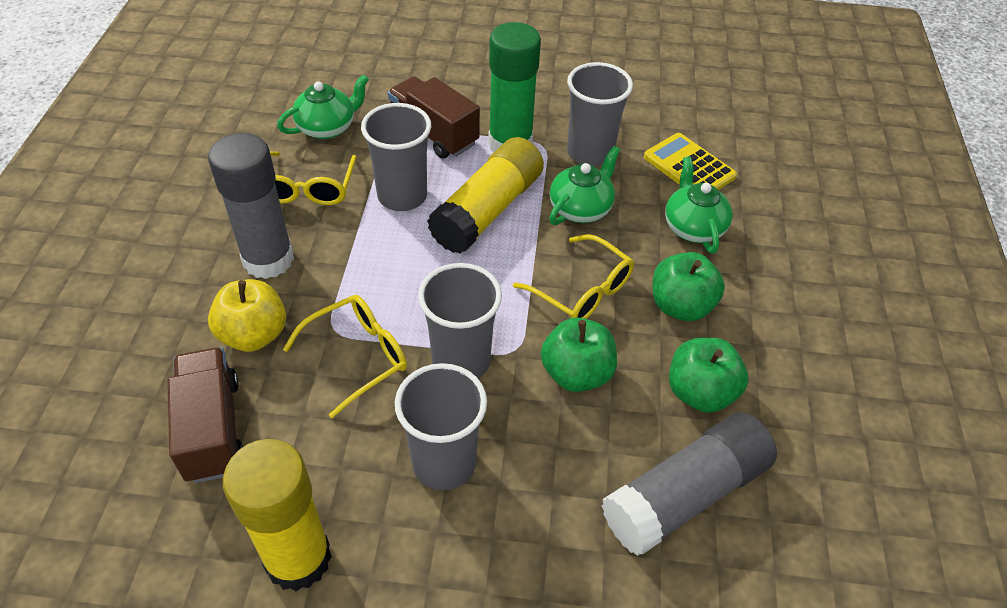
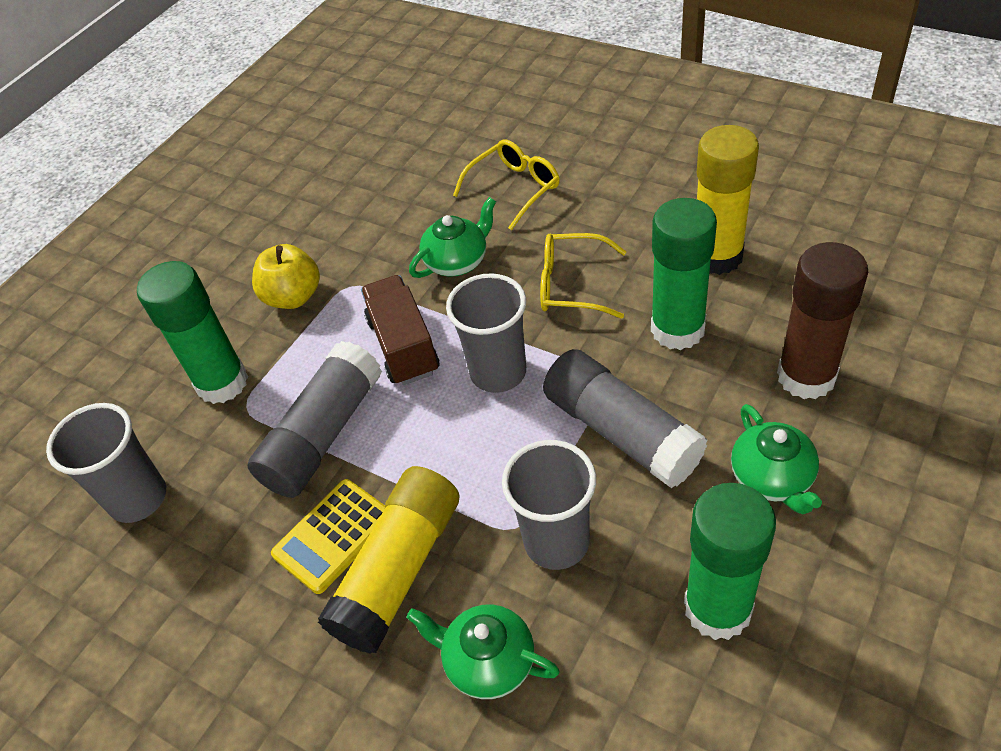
brown glue stick: 0 -> 1
brown truck: 2 -> 1
green apple: 3 -> 0
green glue stick: 1 -> 3
grey cup: 4 -> 3
yellow glasses: 3 -> 2

